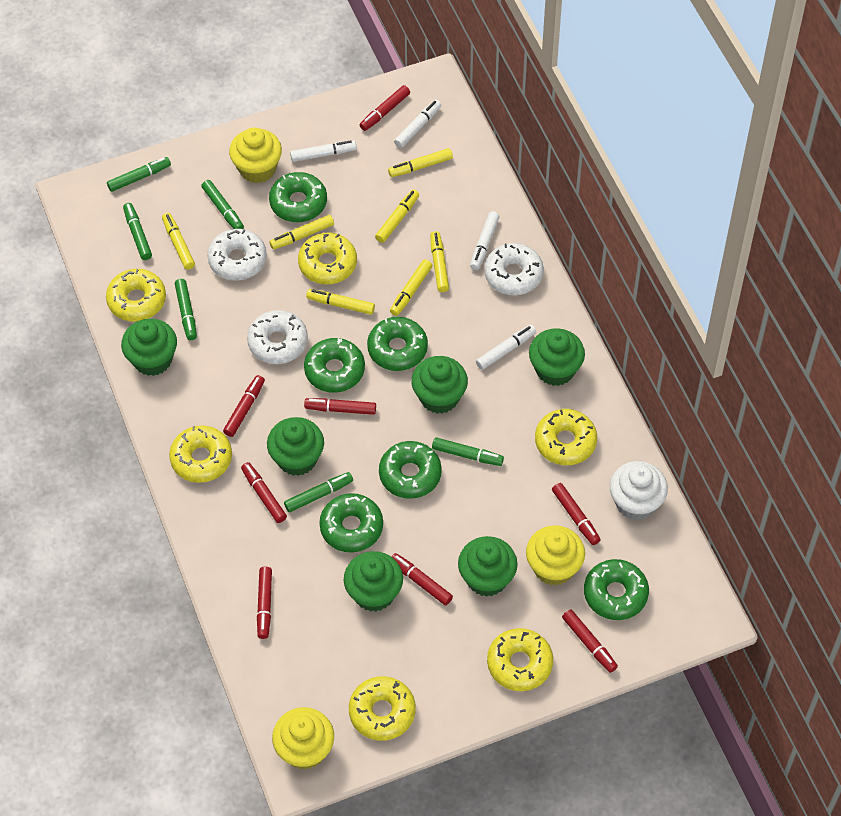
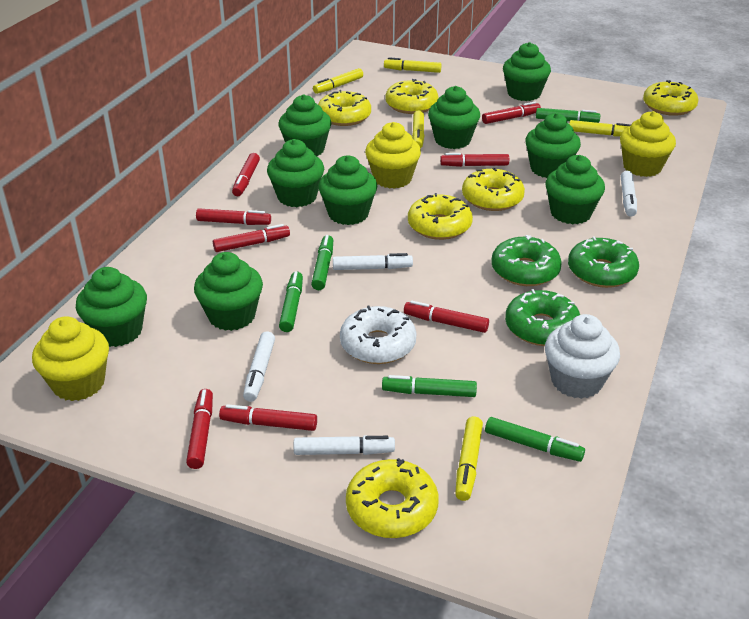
green cupcake: 6 -> 9
green donut: 6 -> 3
green marker: 6 -> 5
white donut: 3 -> 1
yellow marker: 7 -> 5

